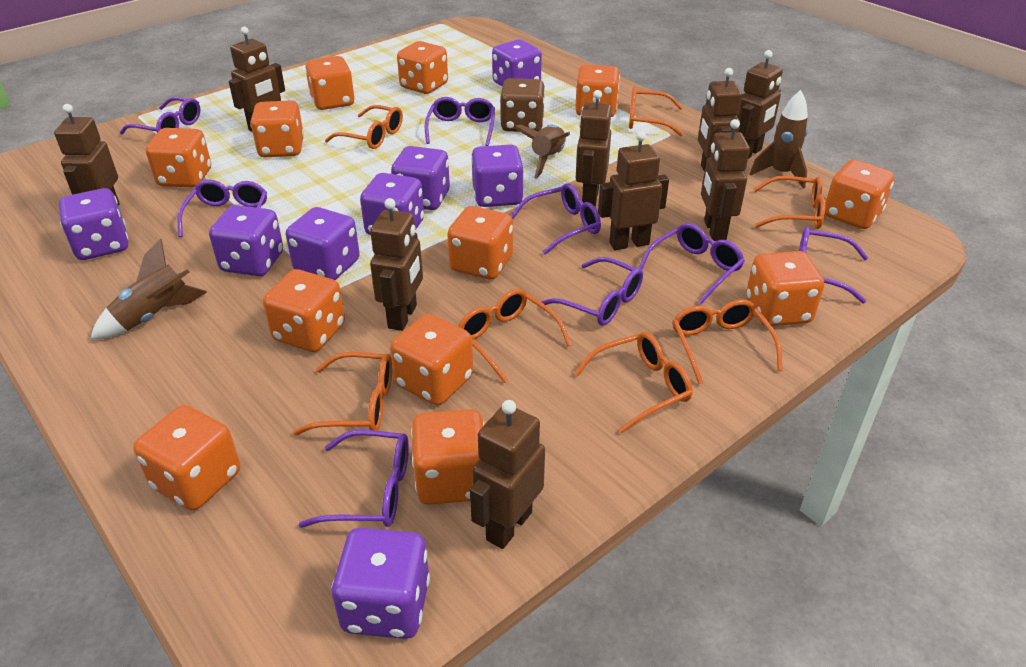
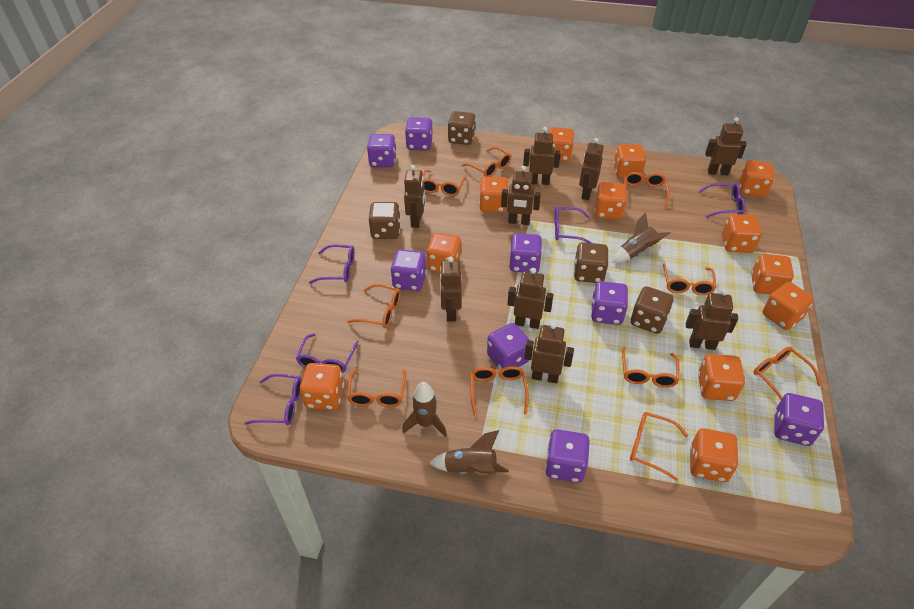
brown dice: 1 -> 4
orange glasses: 7 -> 10
purple glasses: 8 -> 5

